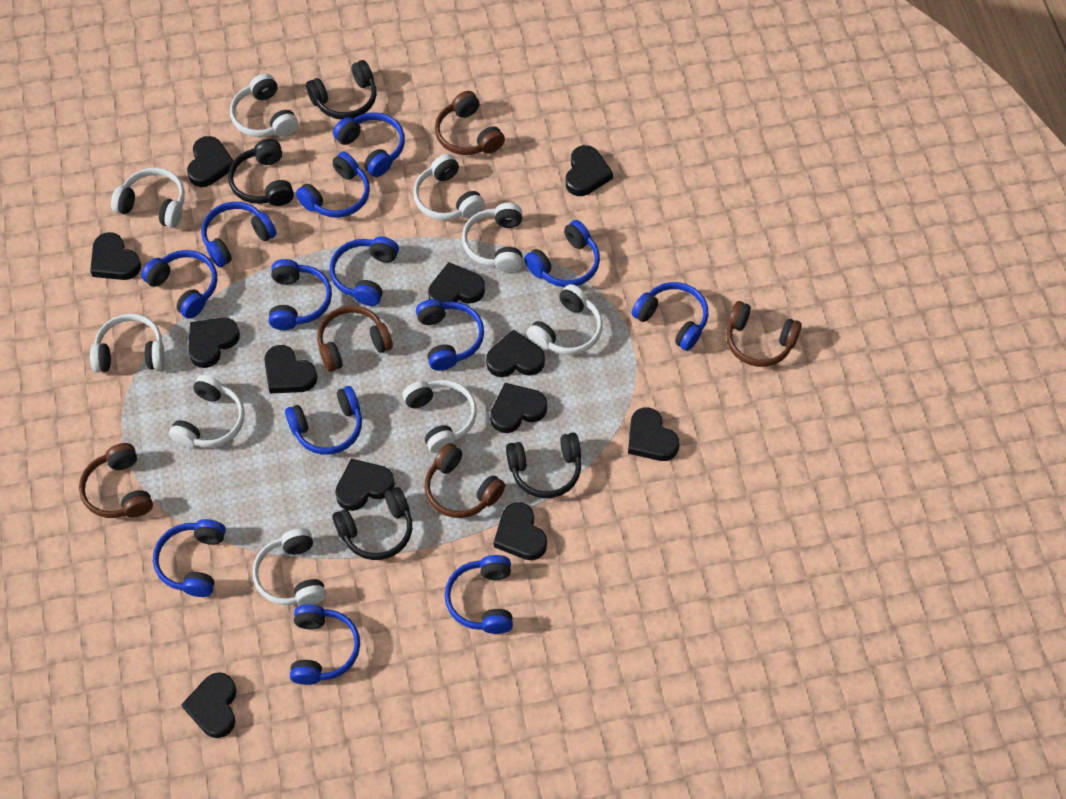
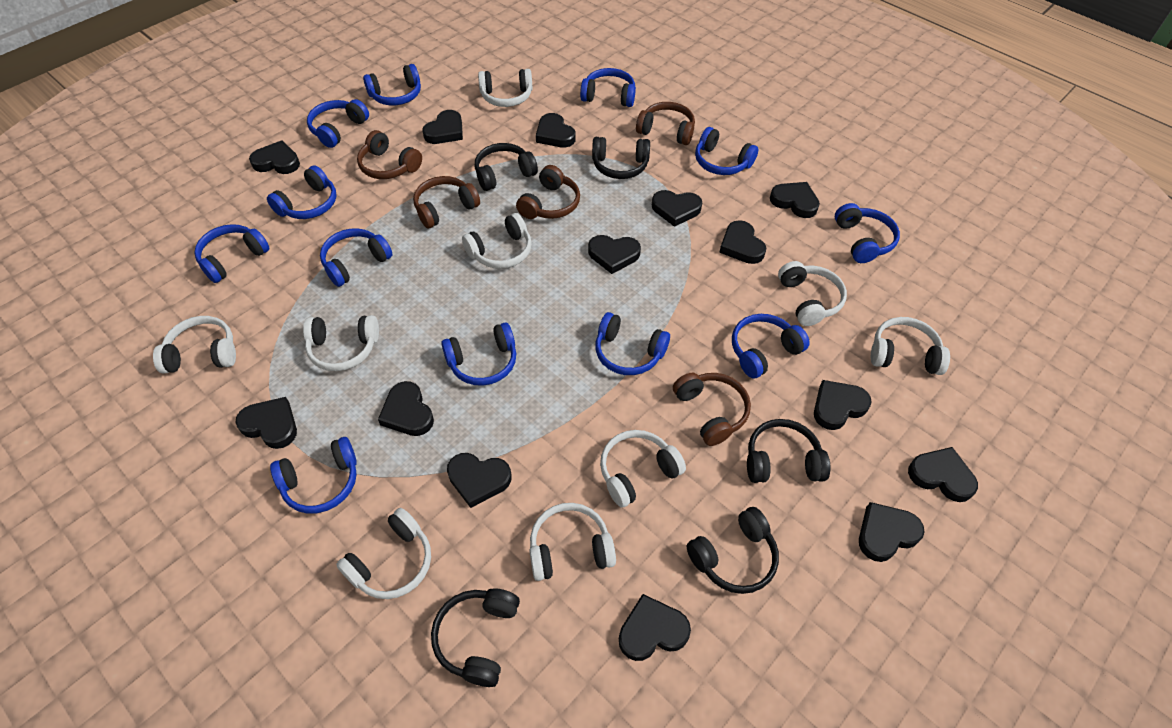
black headphones: 4 -> 5
black heart: 12 -> 14
blue headphones: 13 -> 12

